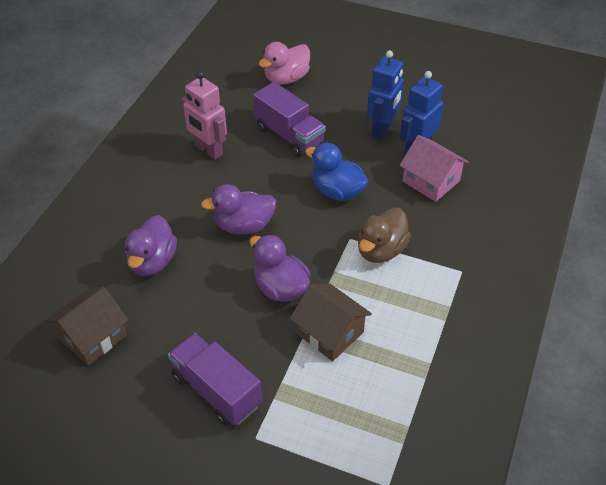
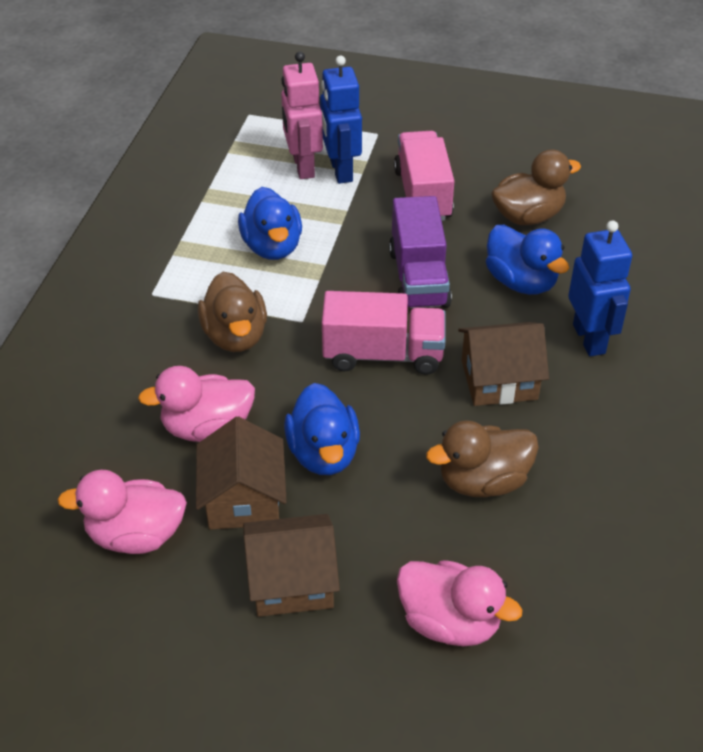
blue duck: 1 -> 3
brown duck: 1 -> 3
brown house: 2 -> 3
pink duck: 1 -> 3
pink house: 1 -> 0
pink truck: 0 -> 2
purple duck: 3 -> 0
purple truck: 2 -> 1

